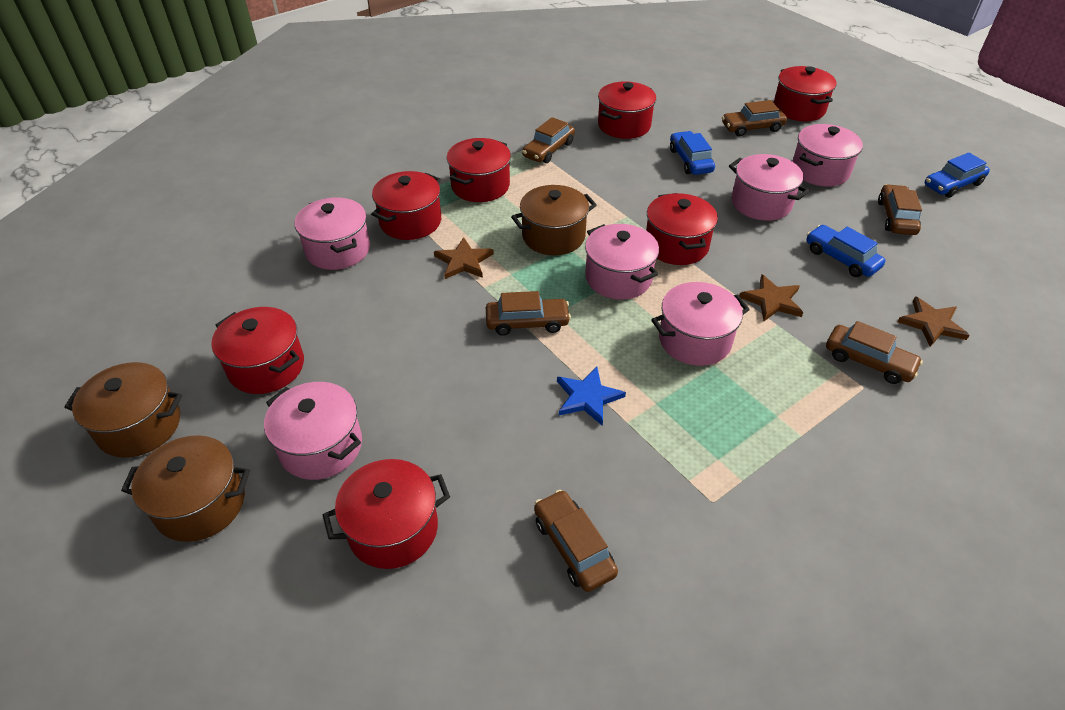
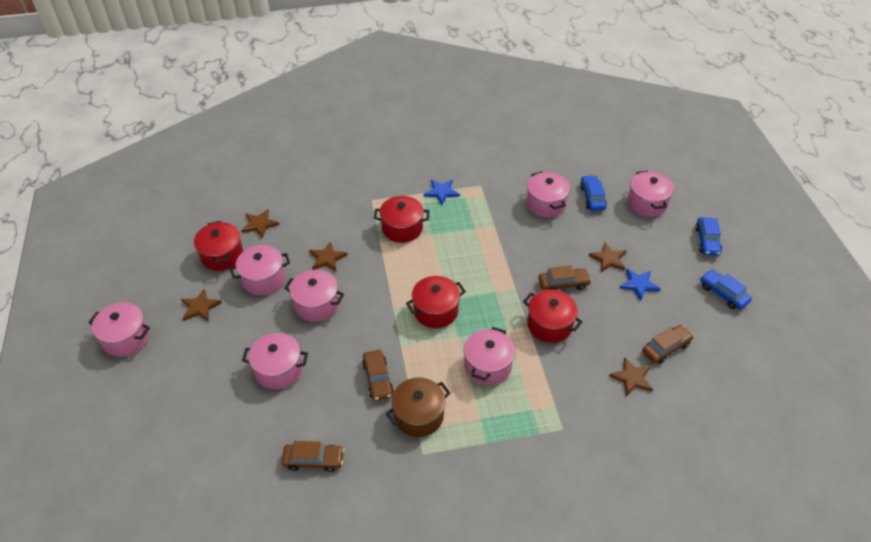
blue star: 1 -> 2
brown car: 6 -> 4
brown pot: 3 -> 1
brown star: 3 -> 5
pink pot: 6 -> 7
red pot: 7 -> 4

